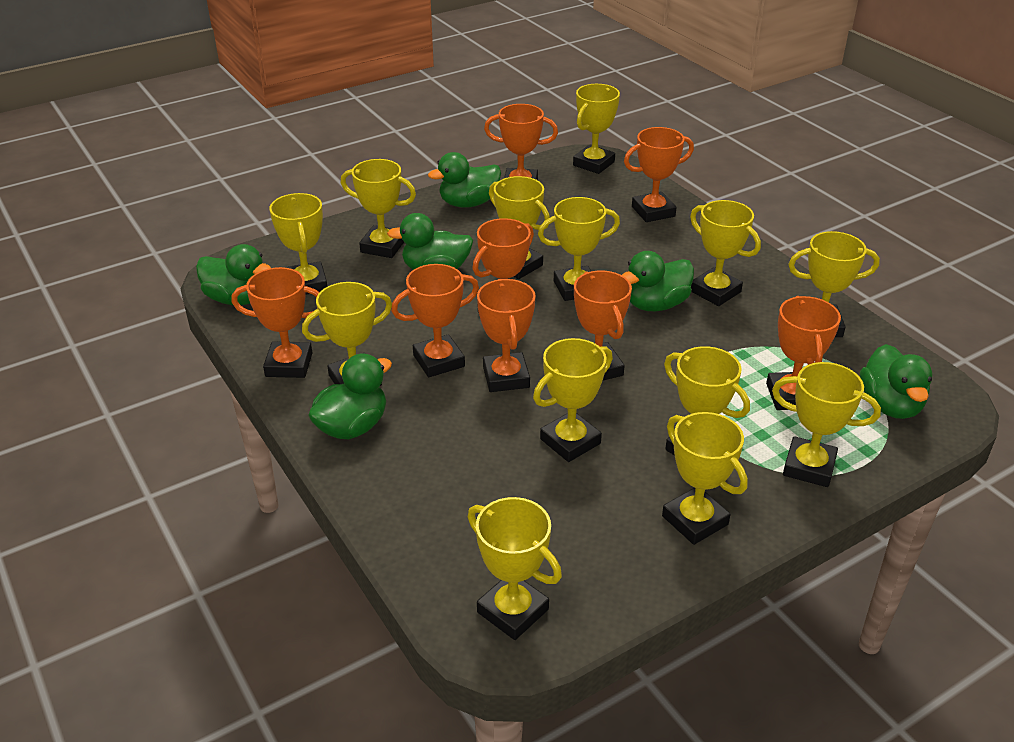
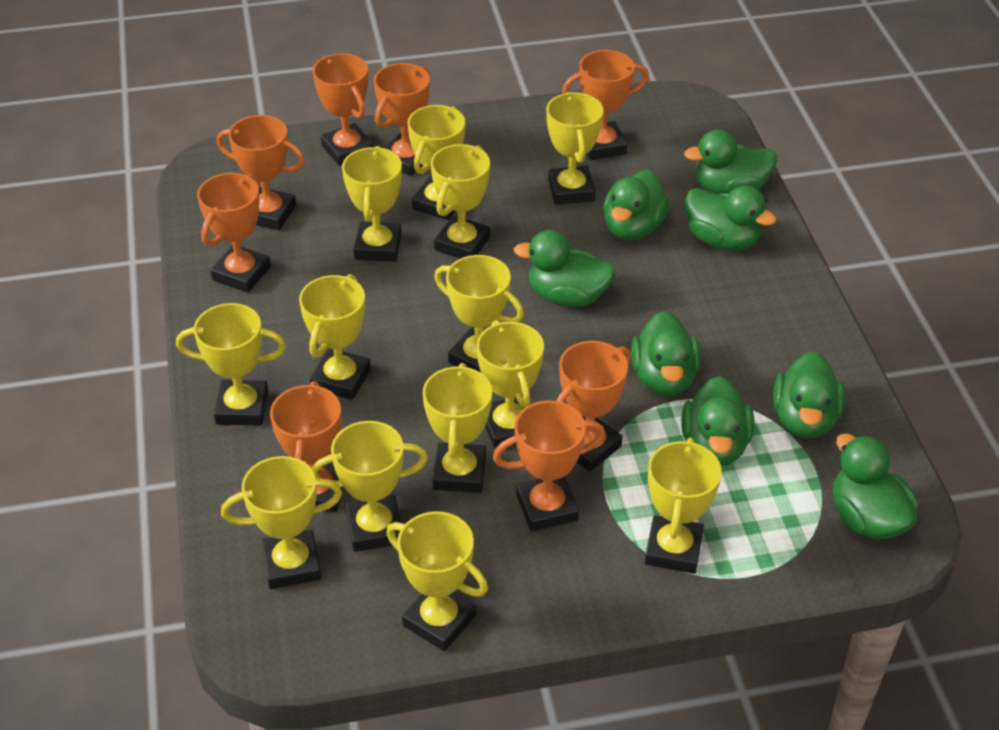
green duck: 6 -> 8

